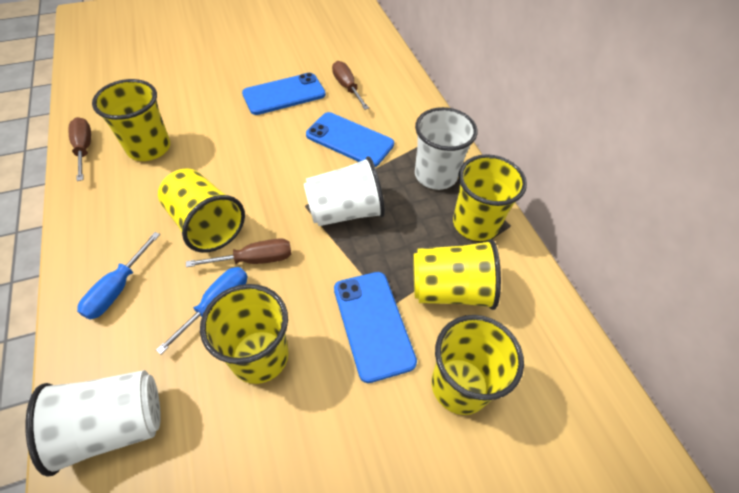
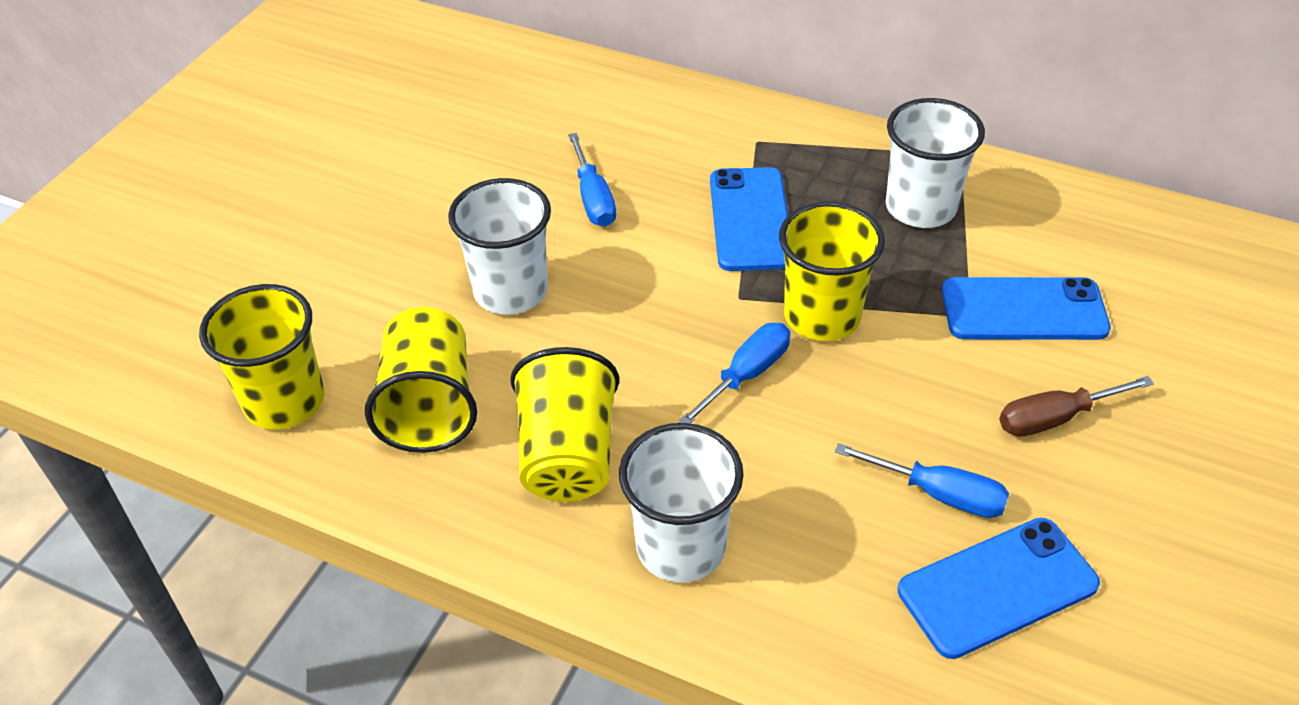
blue screwdriver: 2 -> 3
brown screwdriver: 3 -> 1
yellow cup: 6 -> 4

